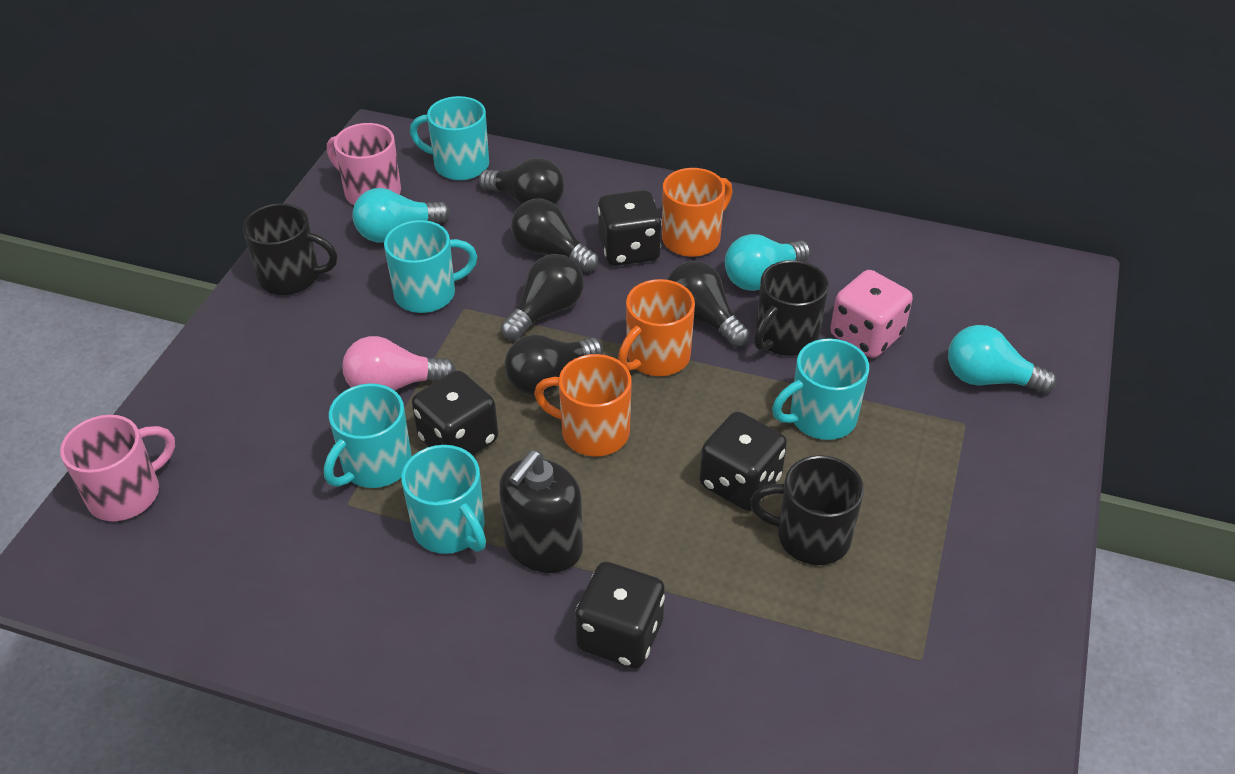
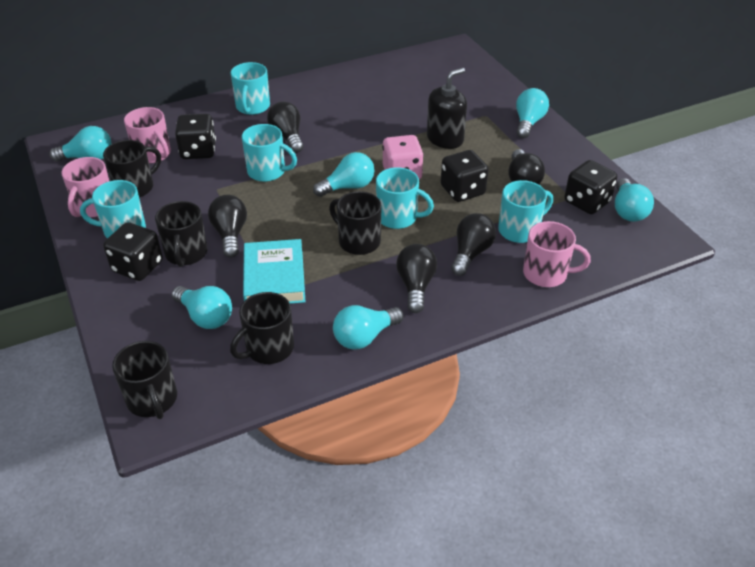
black mug: 3 -> 5
orange mug: 3 -> 0
pink light bulb: 1 -> 0
pink mug: 2 -> 3
turquoise book: 0 -> 1
turquoise light bulb: 3 -> 6

